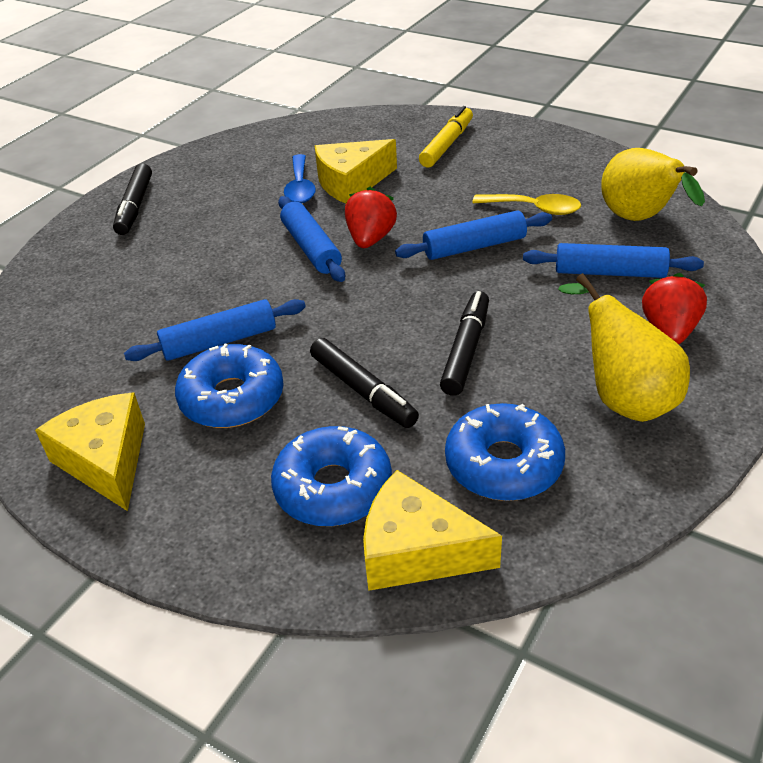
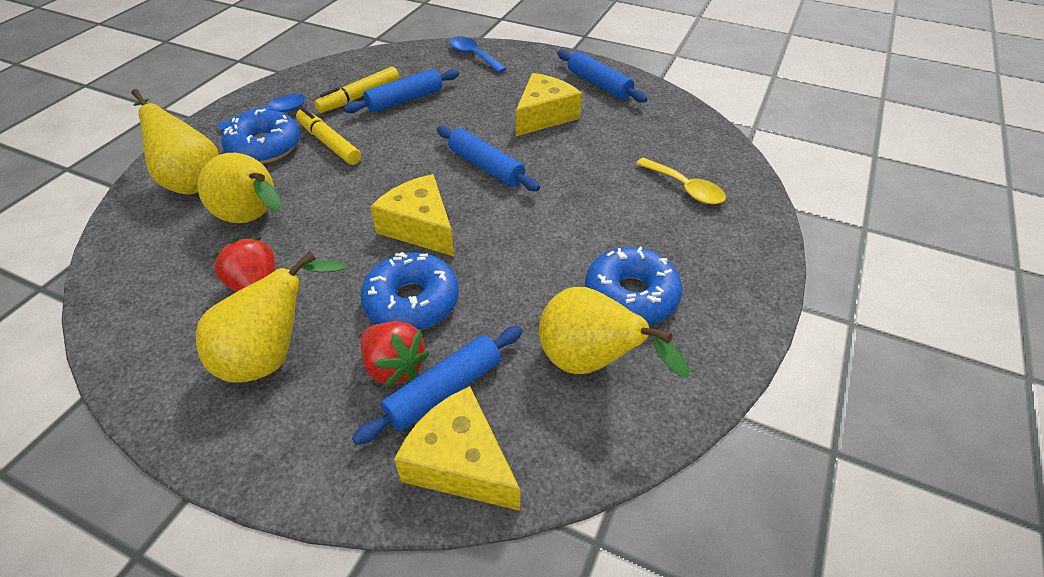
black marker: 3 -> 0
blue spoon: 1 -> 2
yellow marker: 1 -> 2
yellow pear: 2 -> 4

